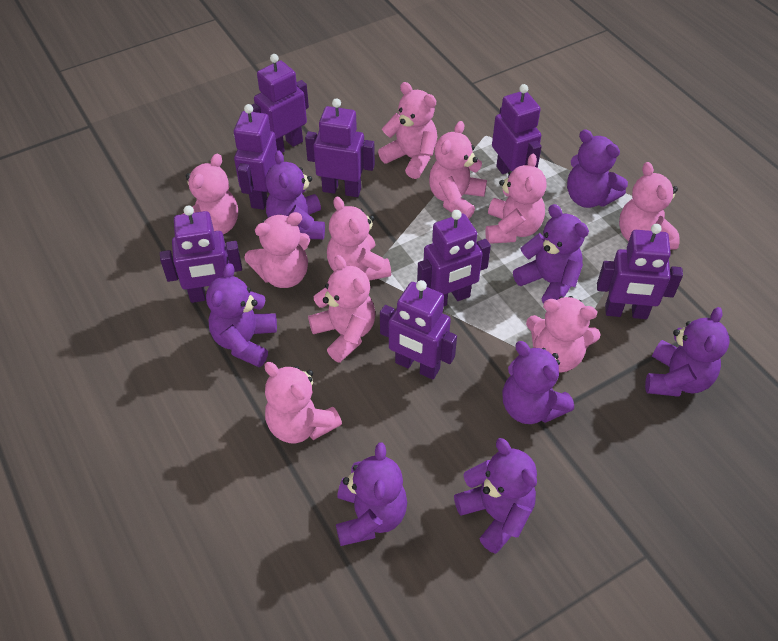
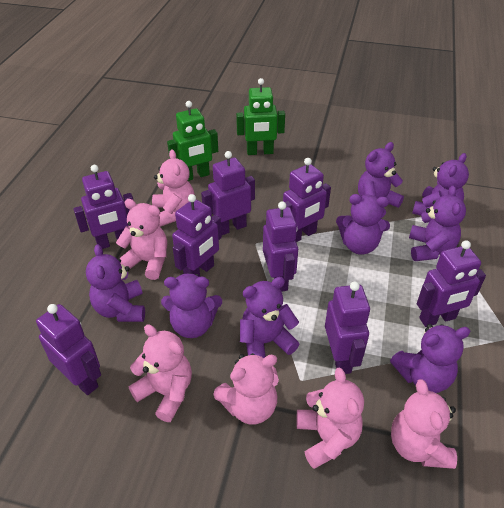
green robot: 0 -> 2
pink teddy bear: 10 -> 6

